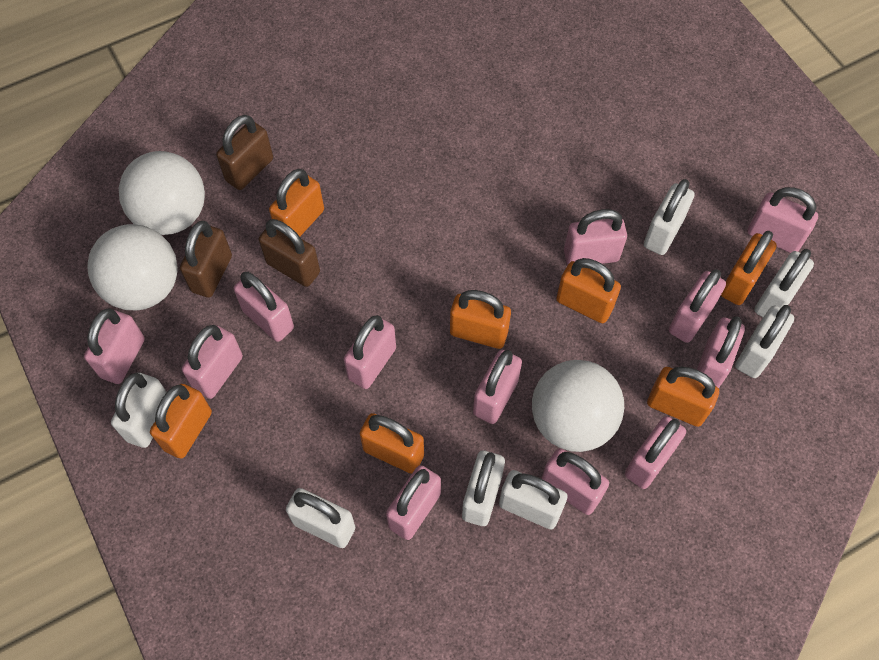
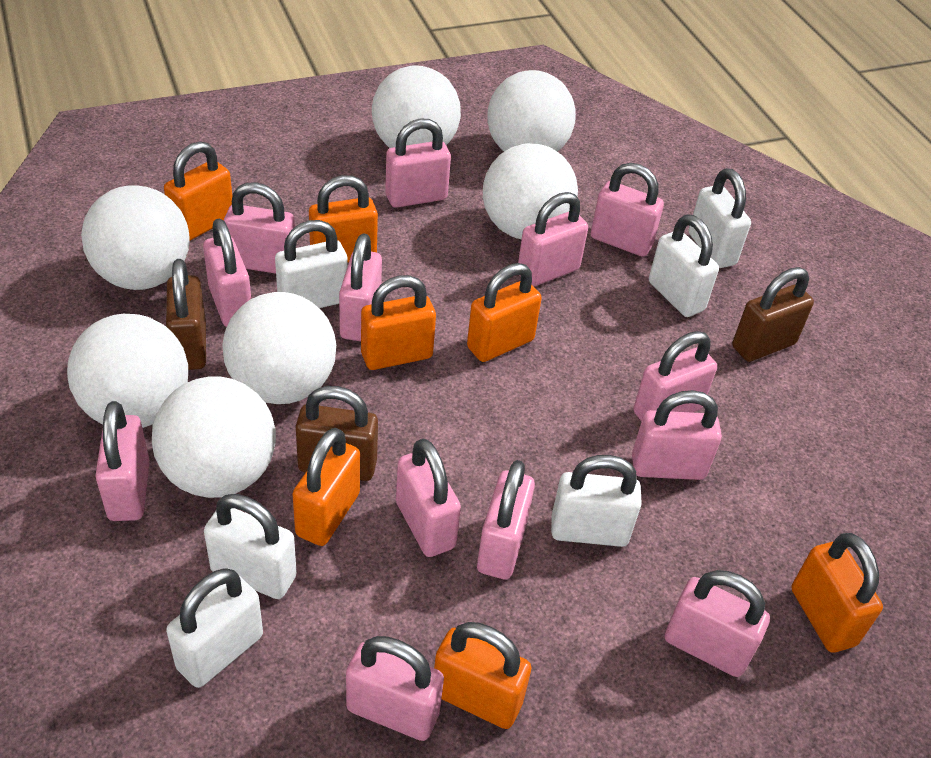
pink padlock: 12 -> 13
white ball: 3 -> 7
white padlock: 7 -> 6

